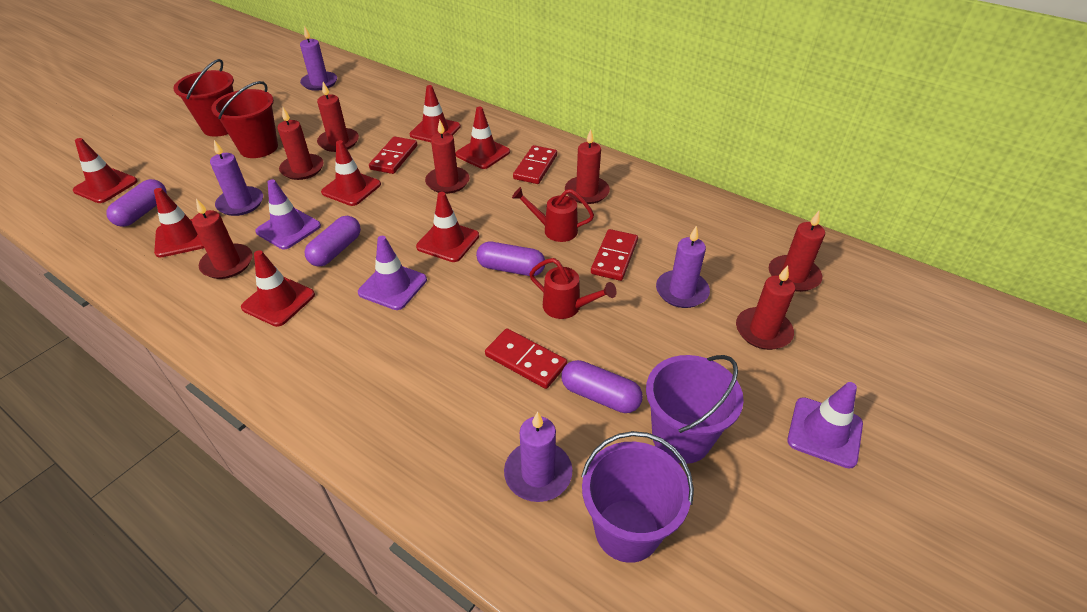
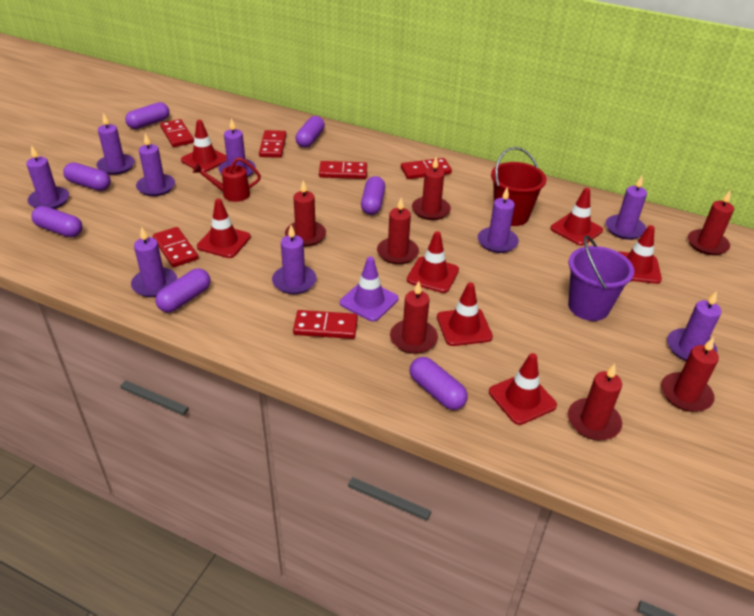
purple bucket: 2 -> 1
purple candle: 4 -> 9
purple capsule: 4 -> 7
purple traffic cone: 3 -> 1
red bucket: 2 -> 1
red domino: 4 -> 6
red watering can: 2 -> 1

